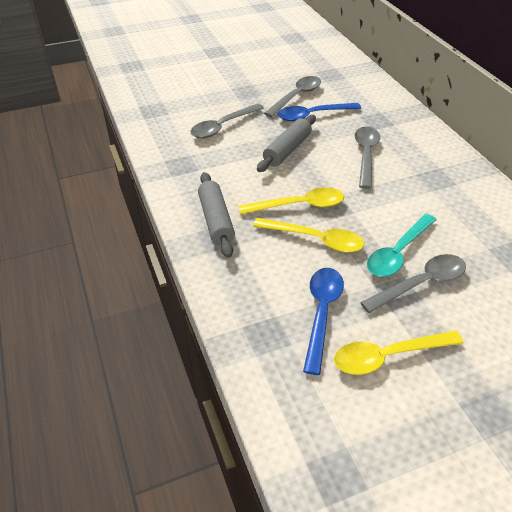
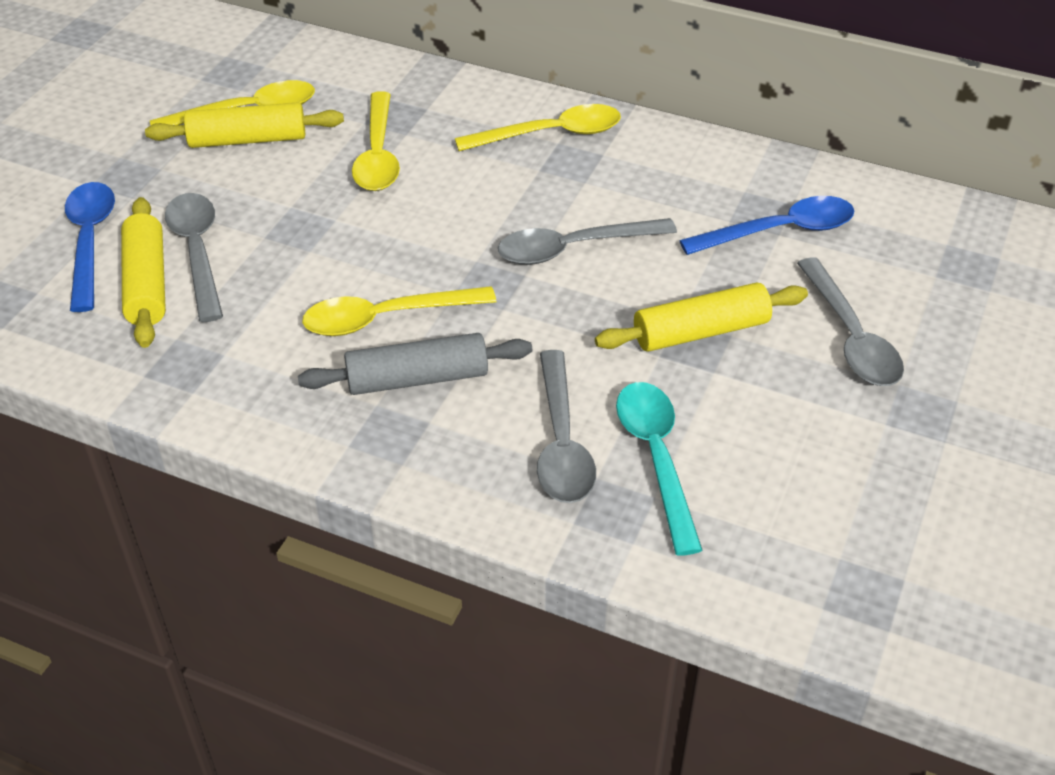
grey rolling pin: 2 -> 1
yellow rolling pin: 0 -> 3
yellow spoon: 3 -> 4

